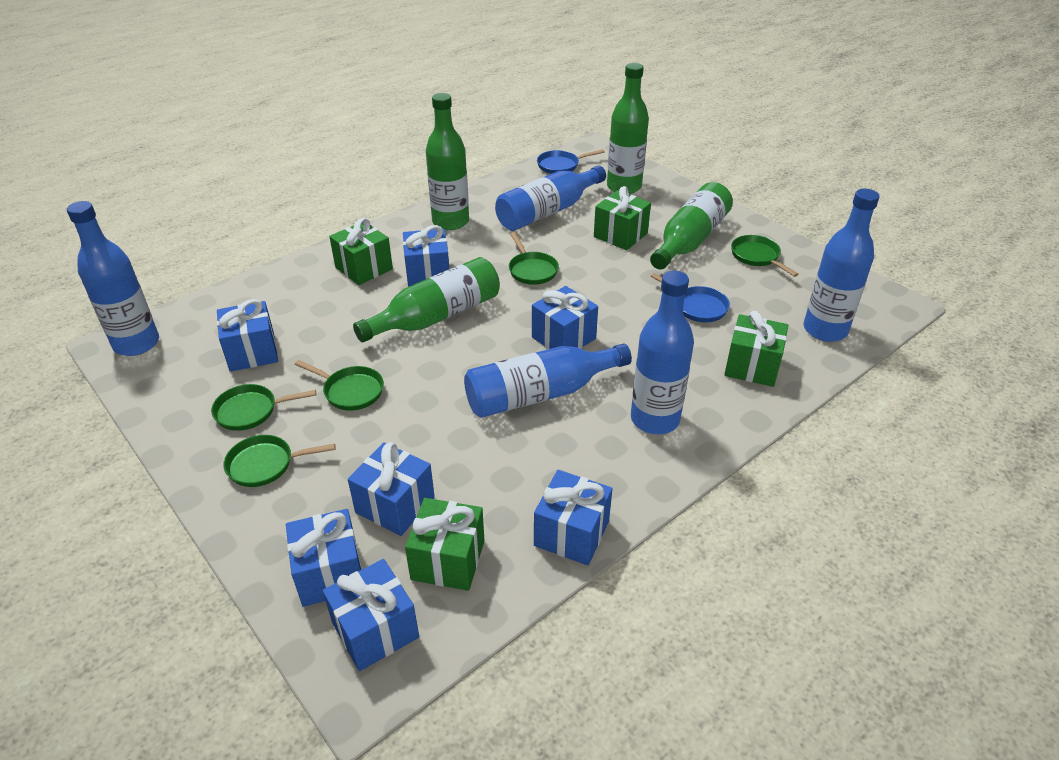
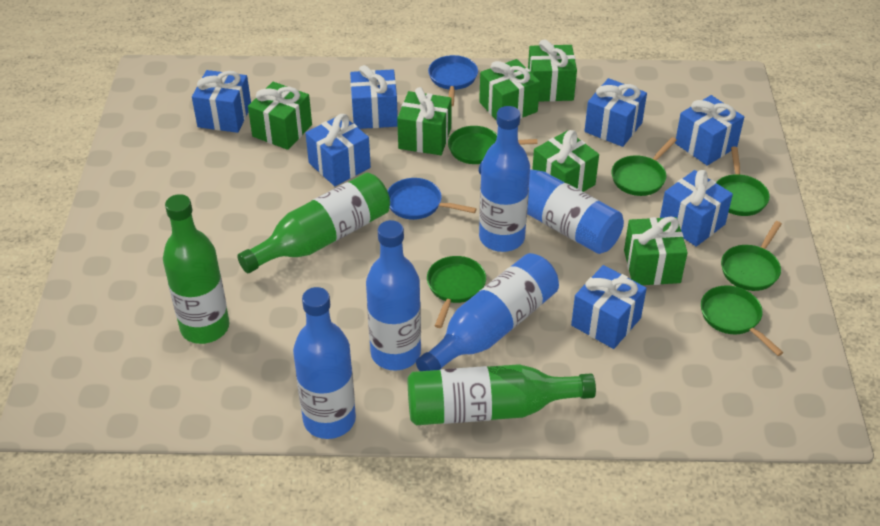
green bottle: 4 -> 3
green gift: 4 -> 6
green pan: 5 -> 6

